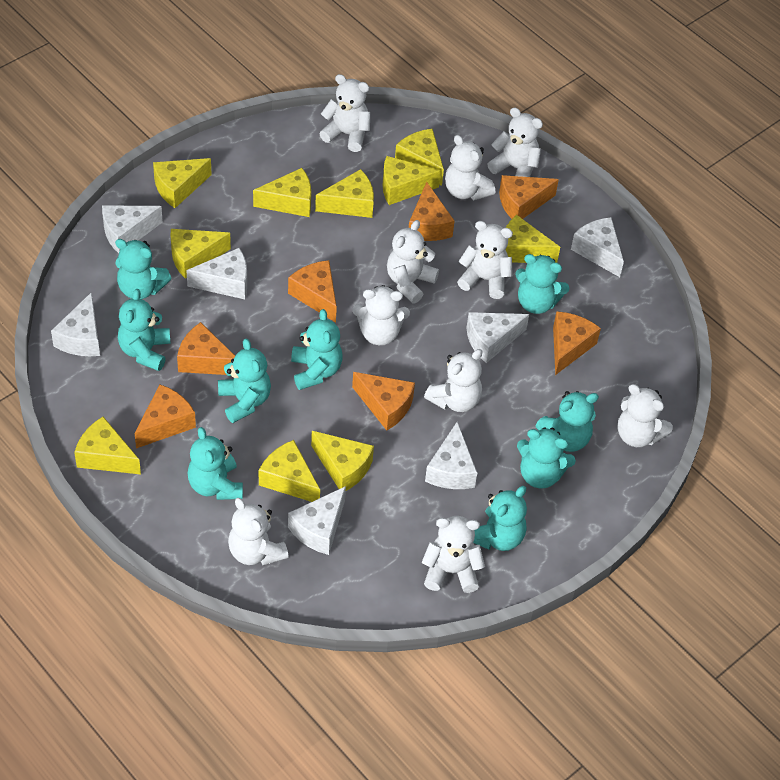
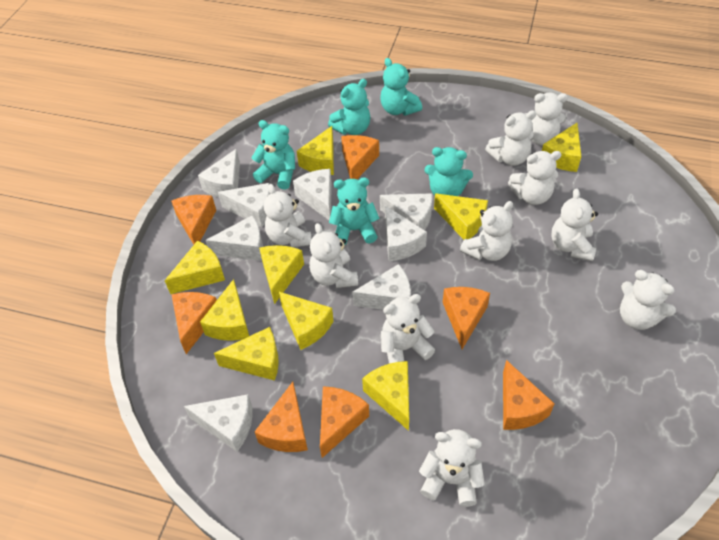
turquoise teddy bear: 9 -> 5
white cheese: 7 -> 8
yellow cheese: 10 -> 9

